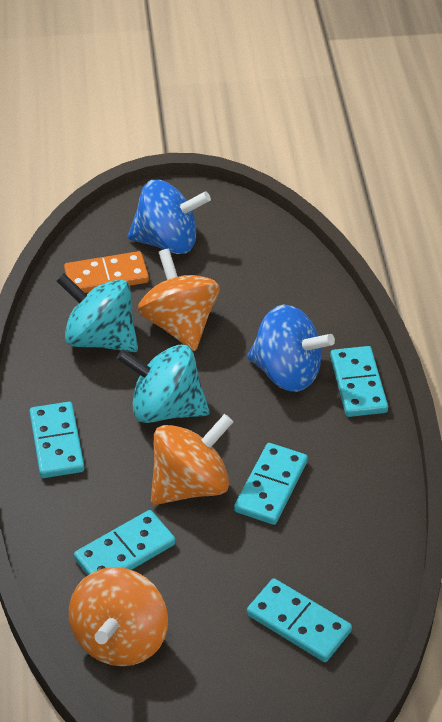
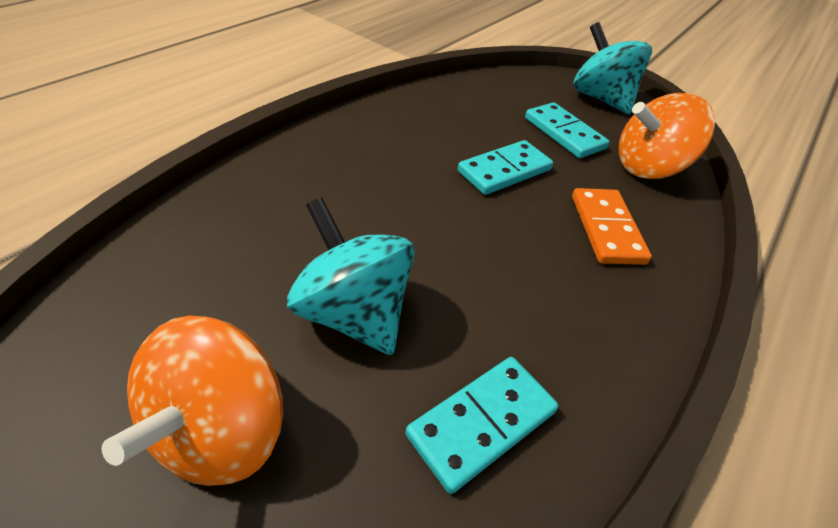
blue spinning top: 2 -> 0
orange spinning top: 3 -> 2
turquoise domino: 5 -> 3

